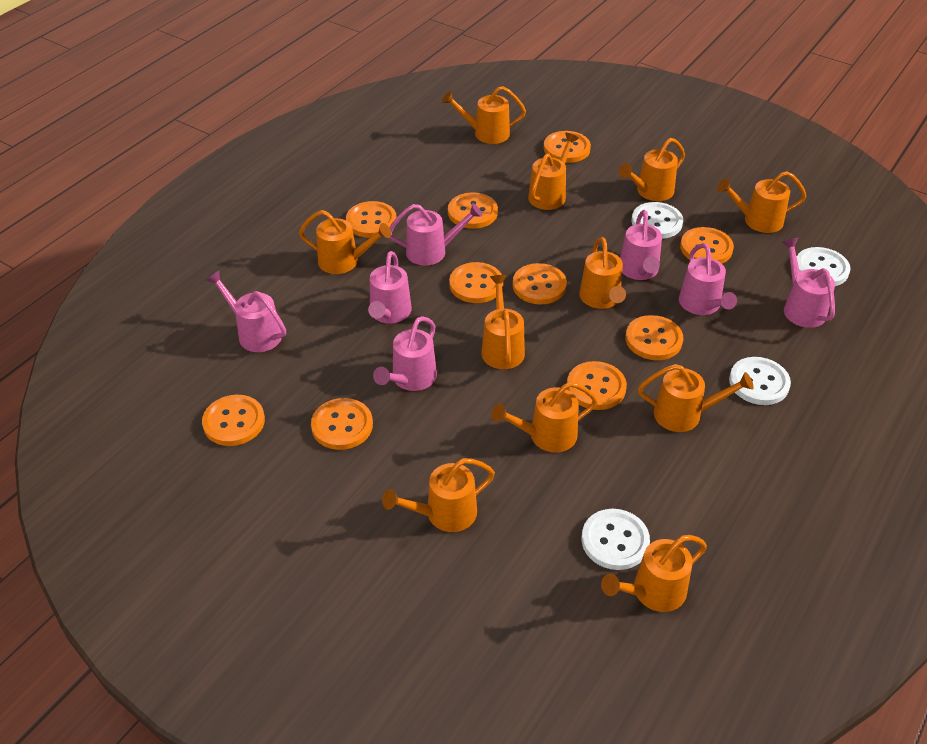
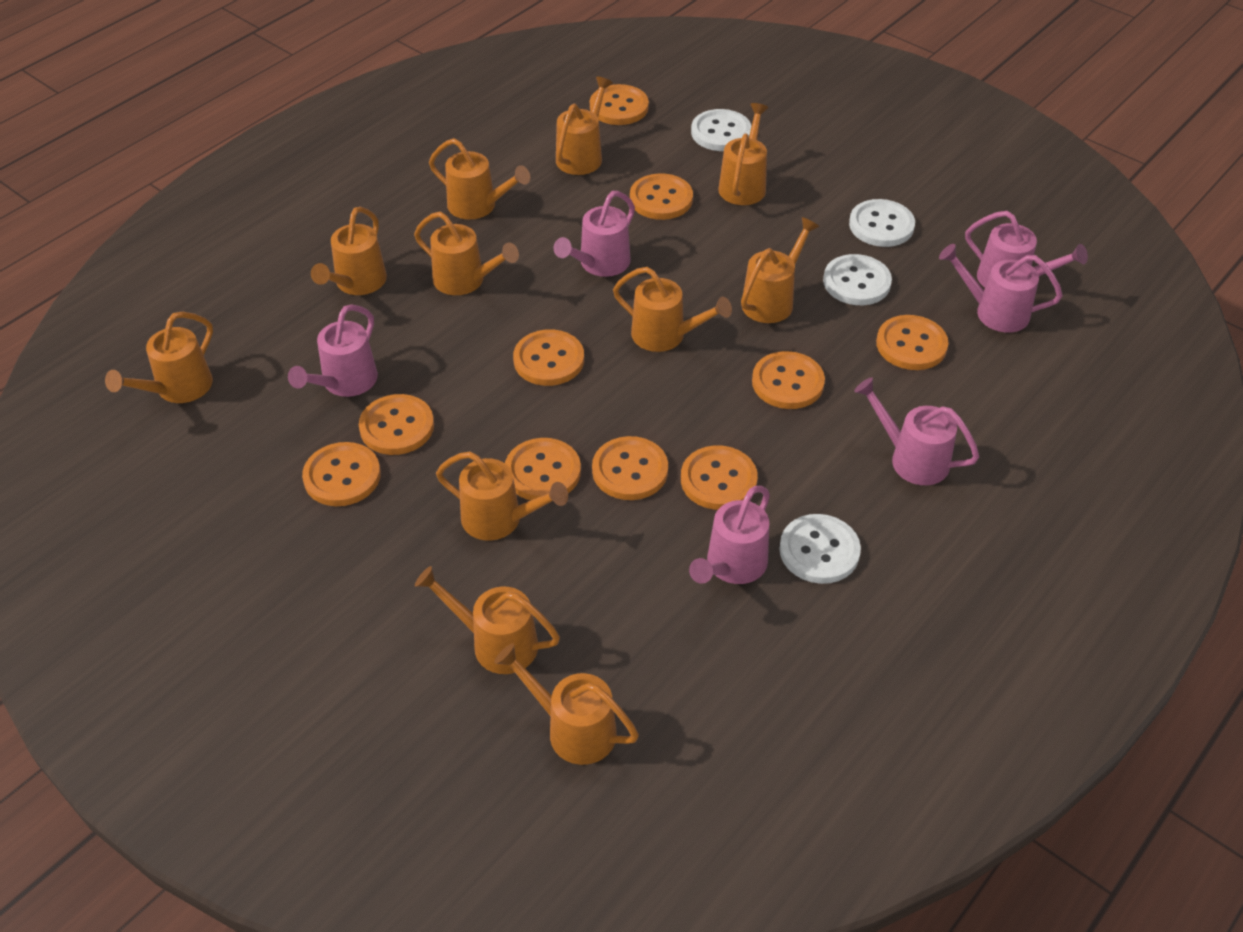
pink watering can: 7 -> 6

